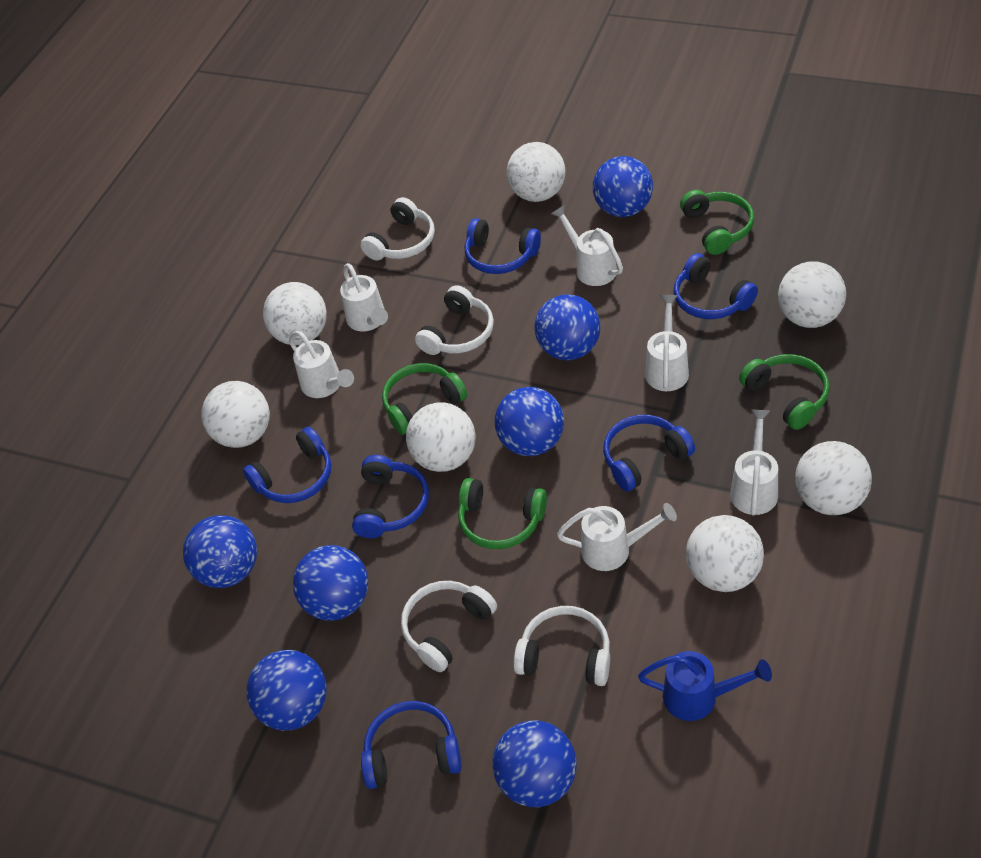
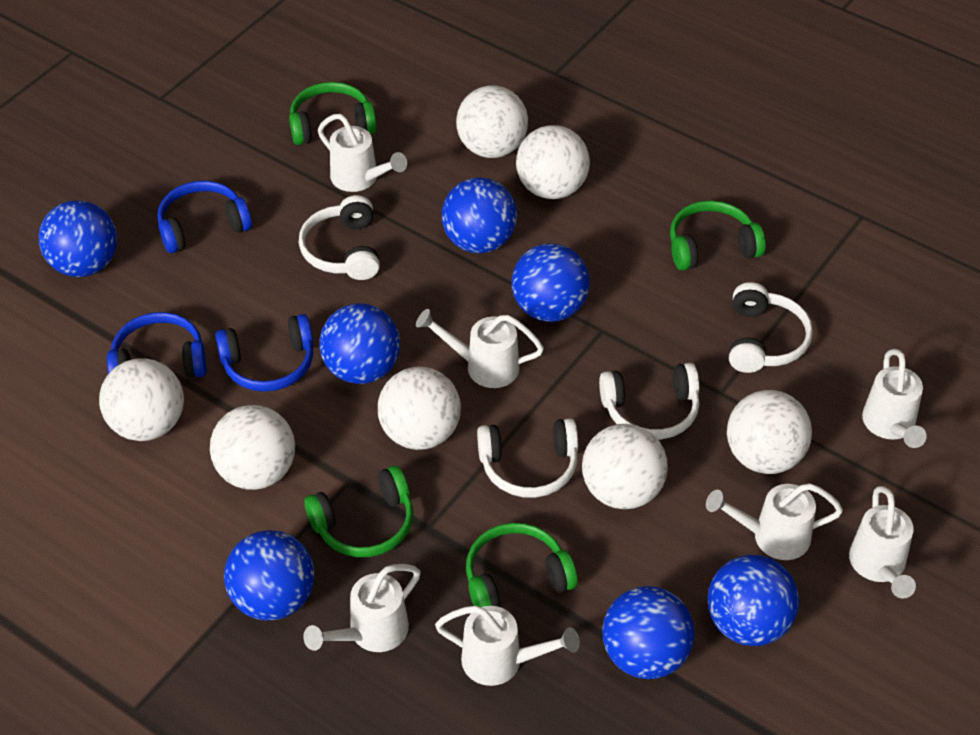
blue headphones: 6 -> 3
blue watering can: 1 -> 0
white watering can: 6 -> 7

